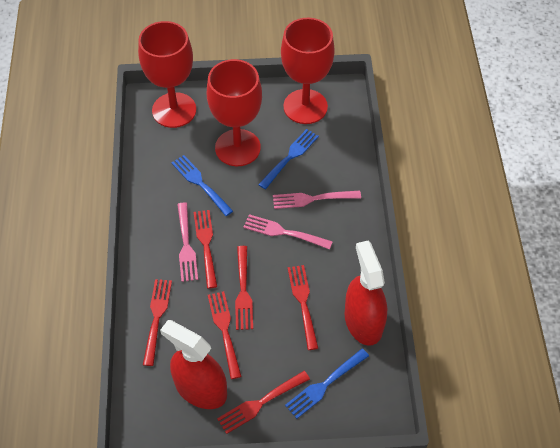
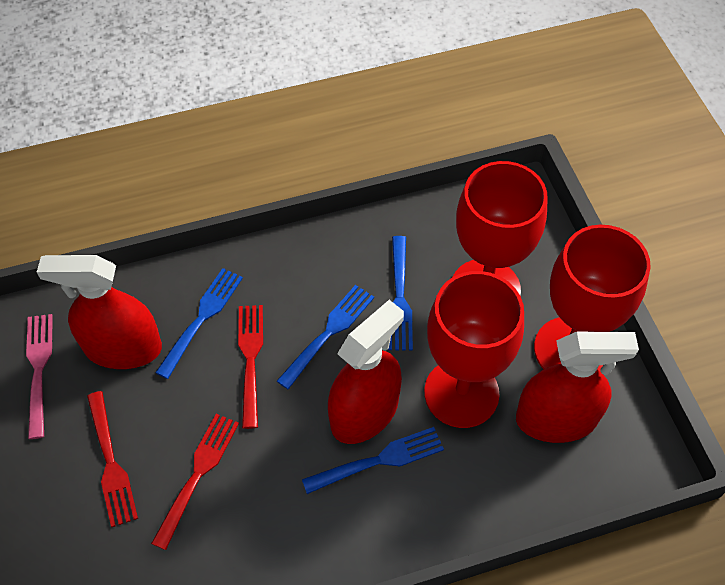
blue fork: 3 -> 4
pink fork: 3 -> 1
red fork: 6 -> 3
red spray bottle: 2 -> 3

